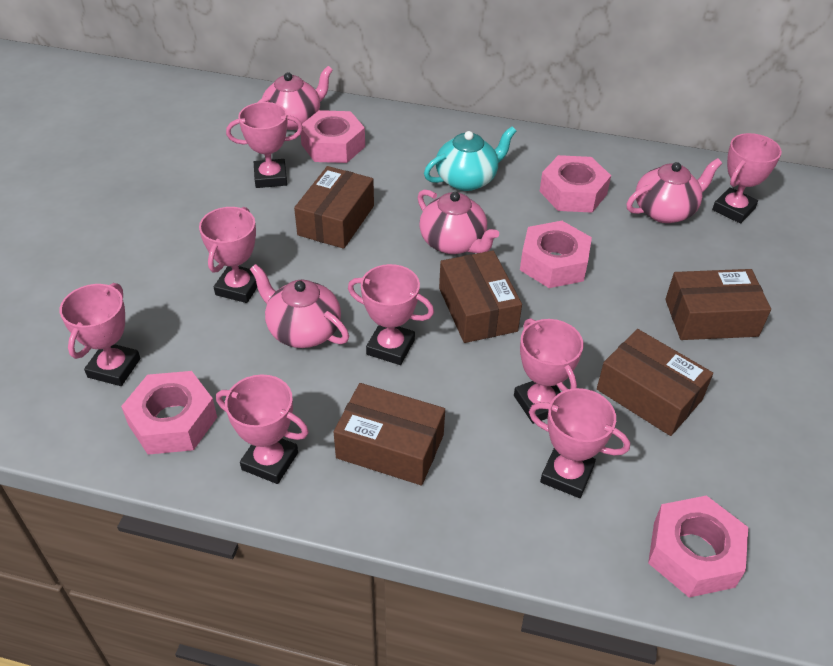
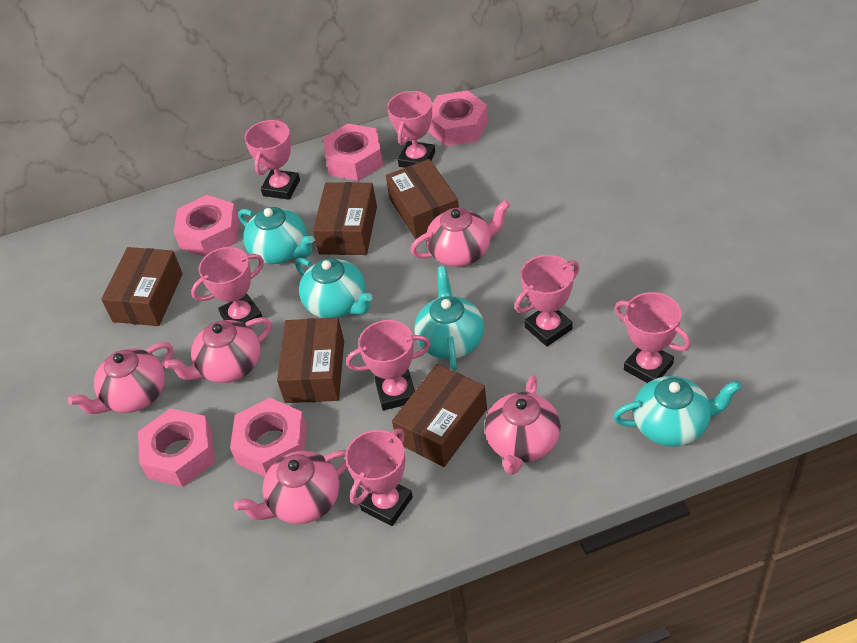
pink teapot: 4 -> 5
pink trophy: 8 -> 7
turquoise teapot: 1 -> 4

